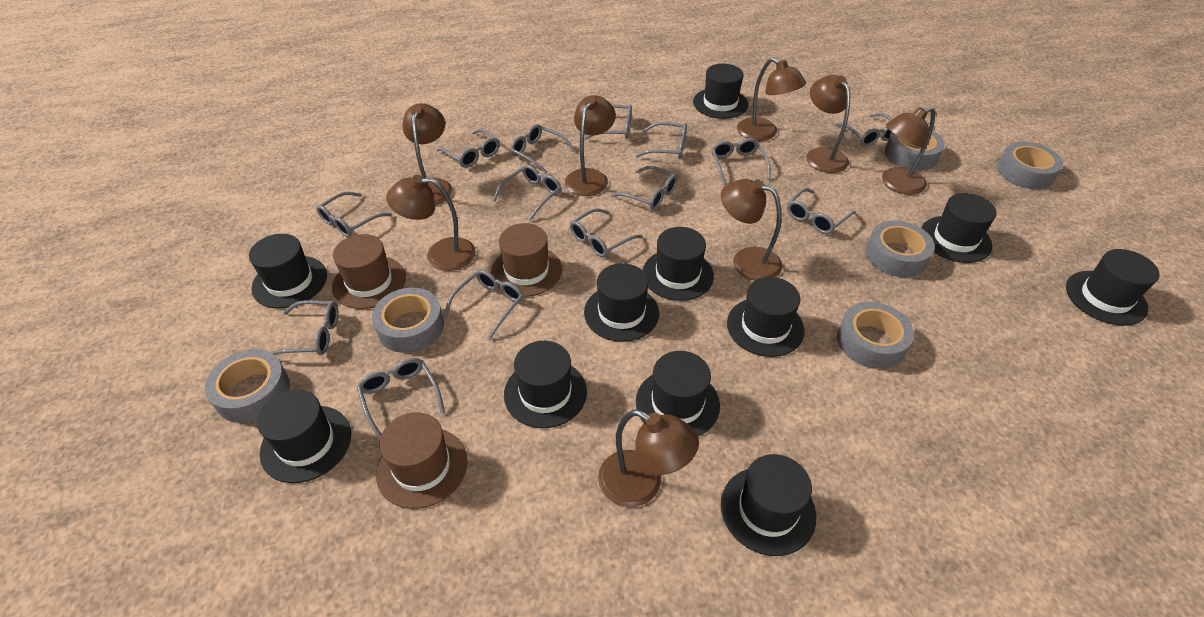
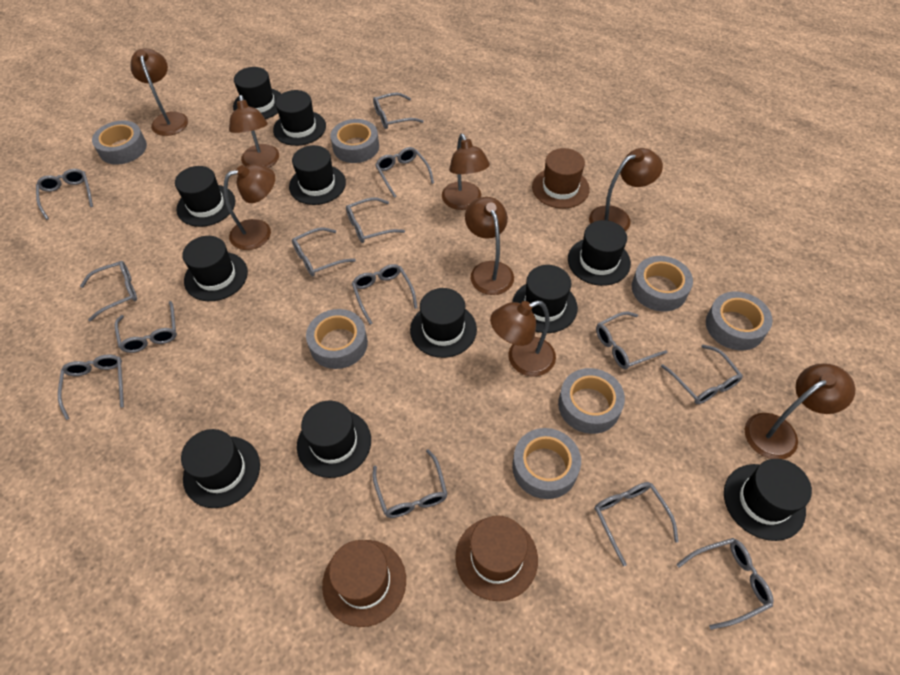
grey tape: 6 -> 7

